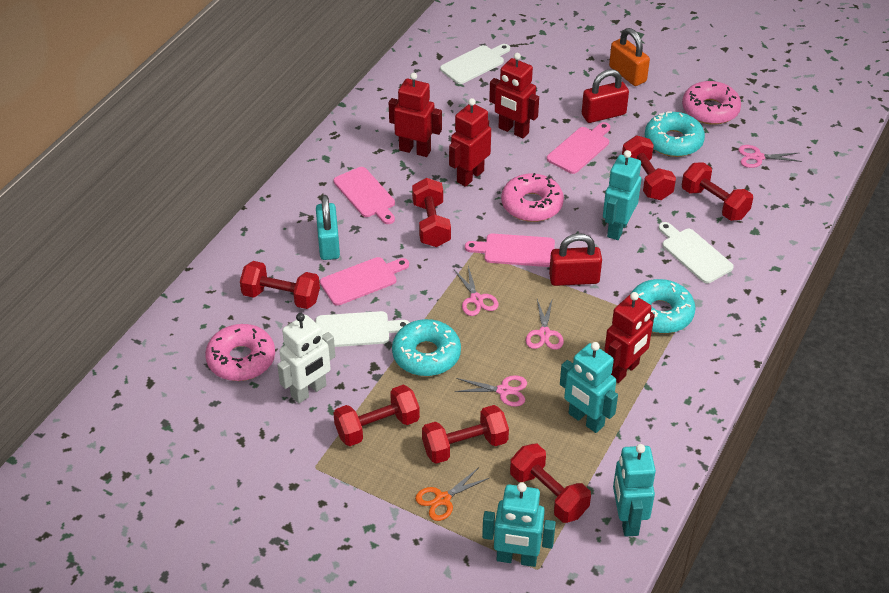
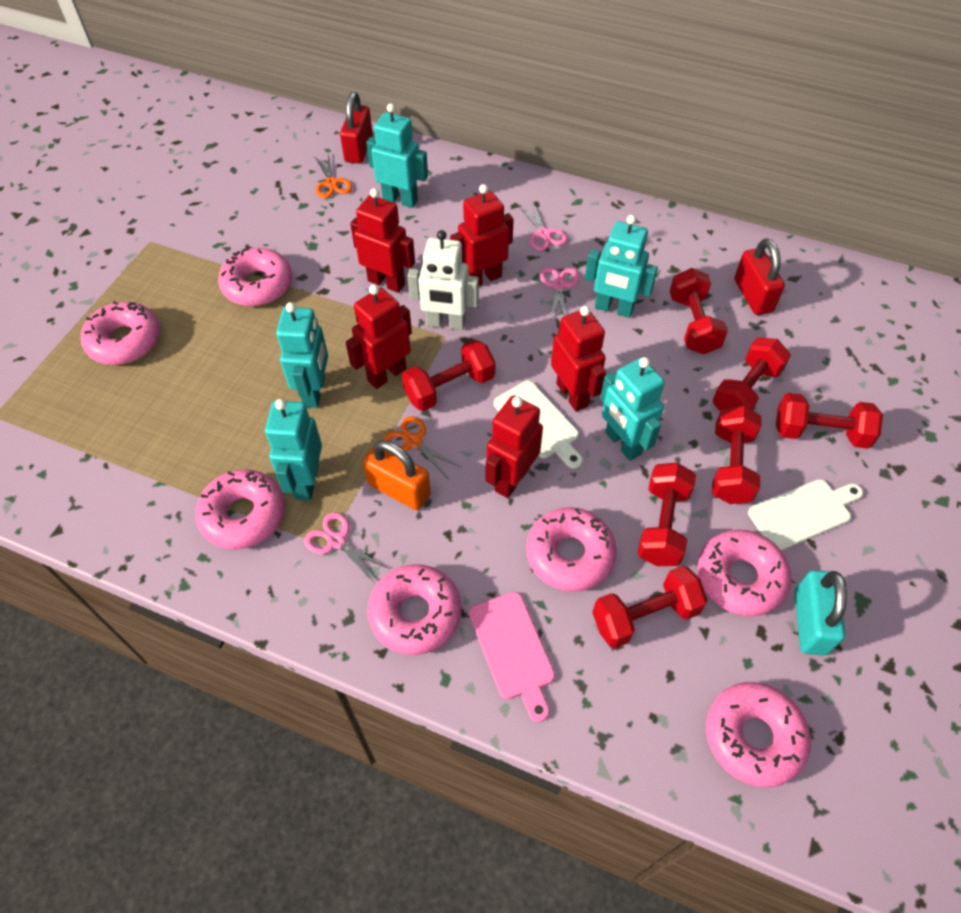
orange scissors: 1 -> 2
pink cutting board: 4 -> 1
pink donut: 3 -> 7
pink scissors: 4 -> 3
red robot: 4 -> 5
turquoise donut: 3 -> 0
turquoise robot: 4 -> 5
white cutting board: 3 -> 2

